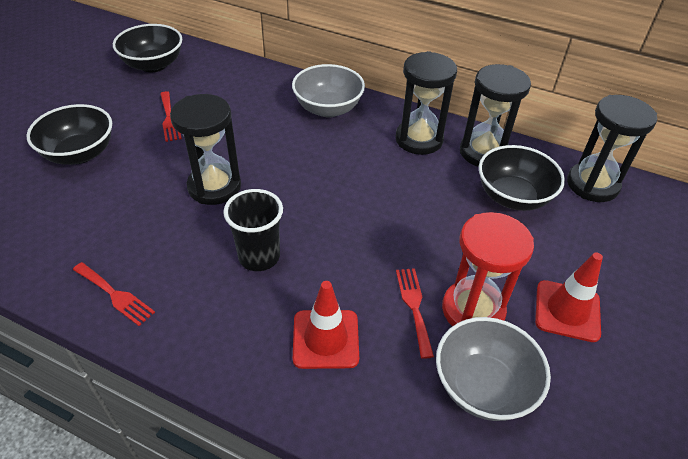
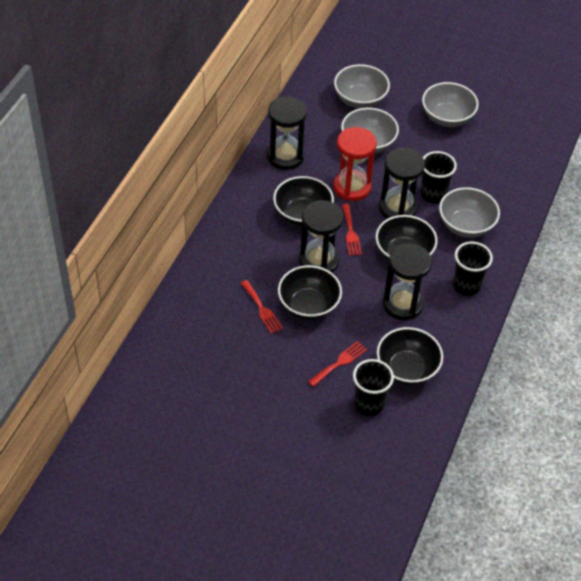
black bowl: 3 -> 4
black cup: 1 -> 3
grey bowl: 2 -> 4
red traffic cone: 2 -> 0

